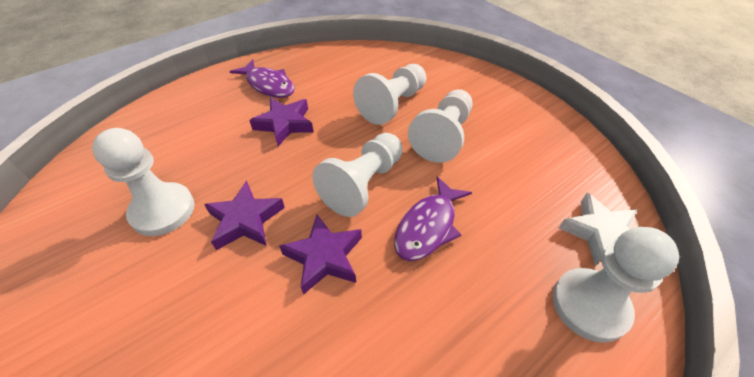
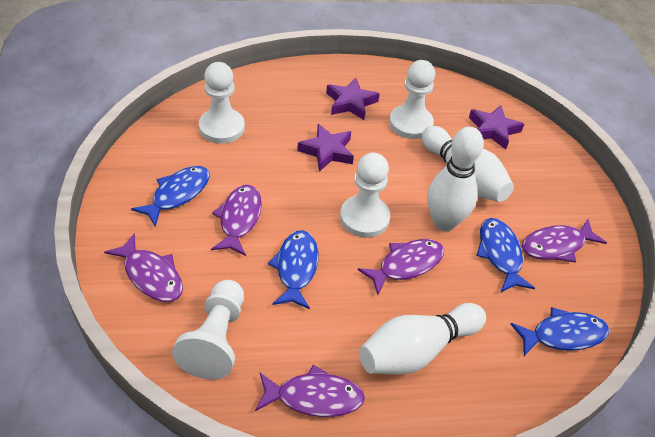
blue fish: 0 -> 4
purple fish: 2 -> 5
white bowling pin: 0 -> 3
white pawn: 5 -> 4
white star: 1 -> 0

